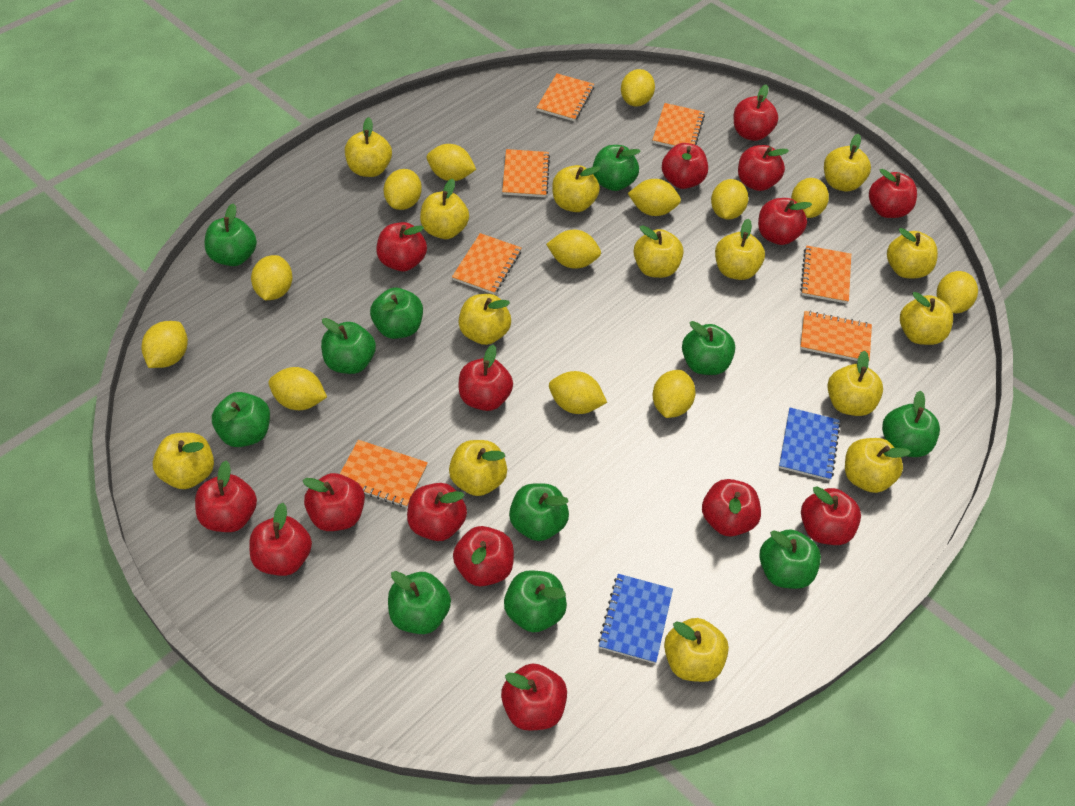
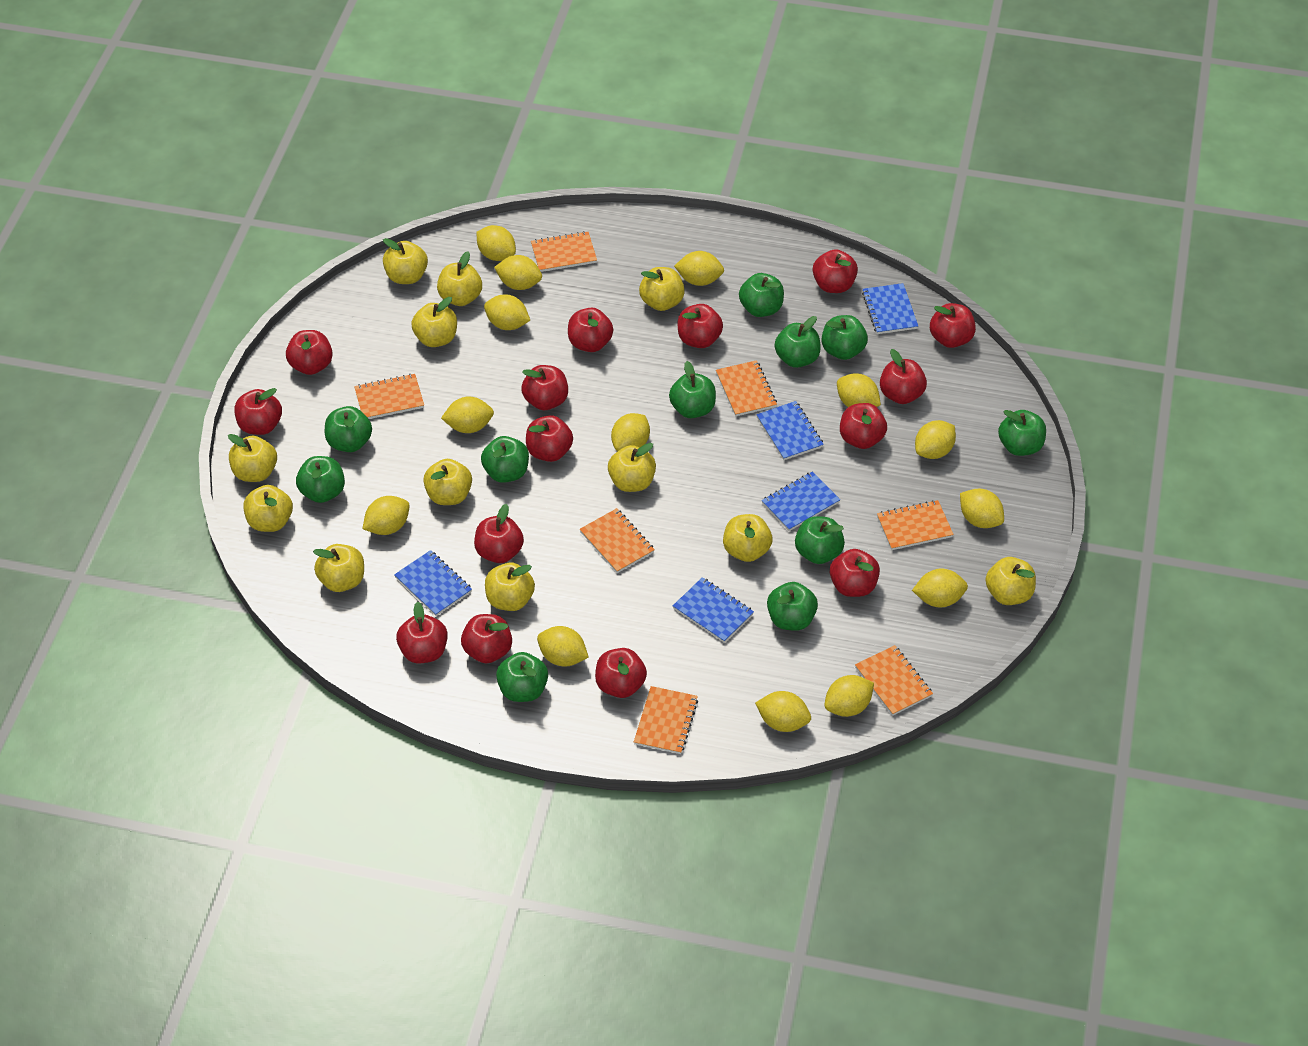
blue notebook: 2 -> 5
yellow apple: 14 -> 12
yellow lemon: 13 -> 14

